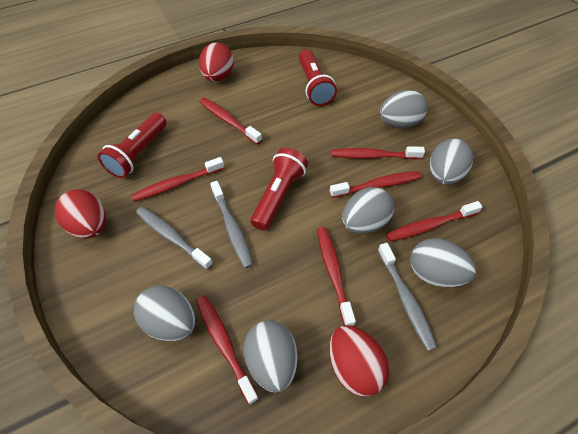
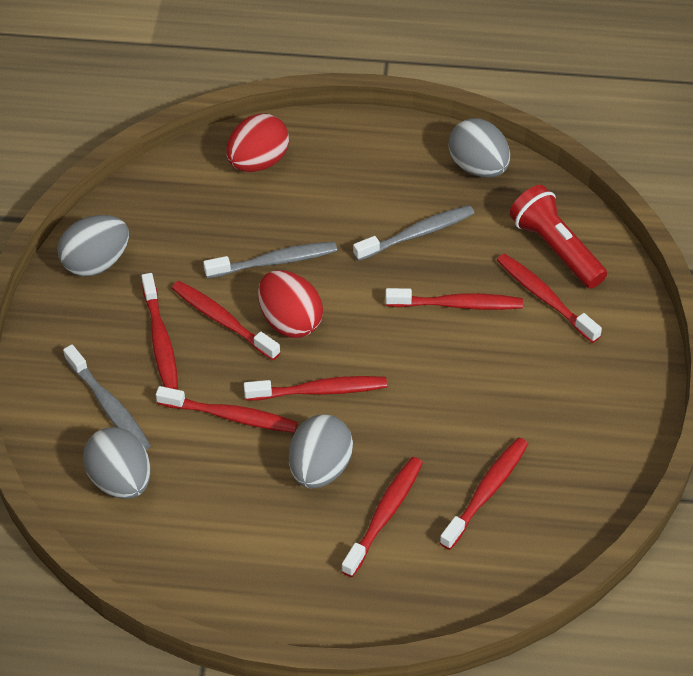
grey egg: 6 -> 4
red egg: 3 -> 2
red flashlight: 3 -> 1
red toothbrush: 7 -> 8

